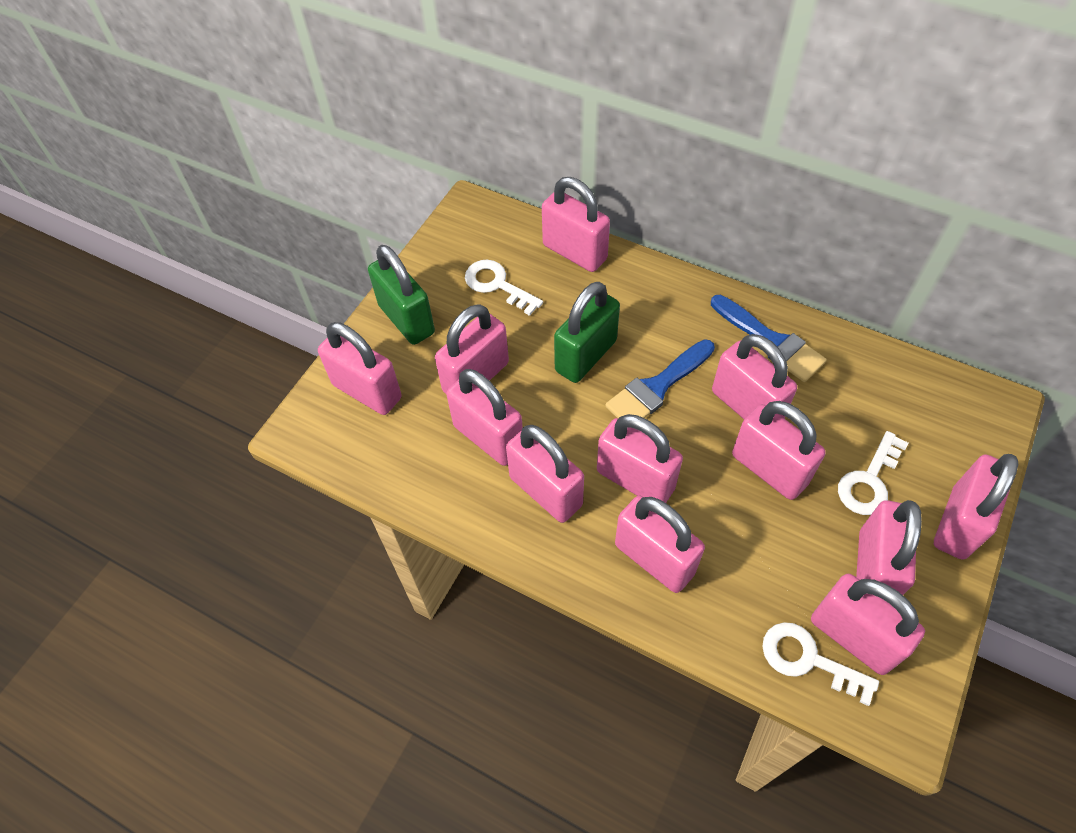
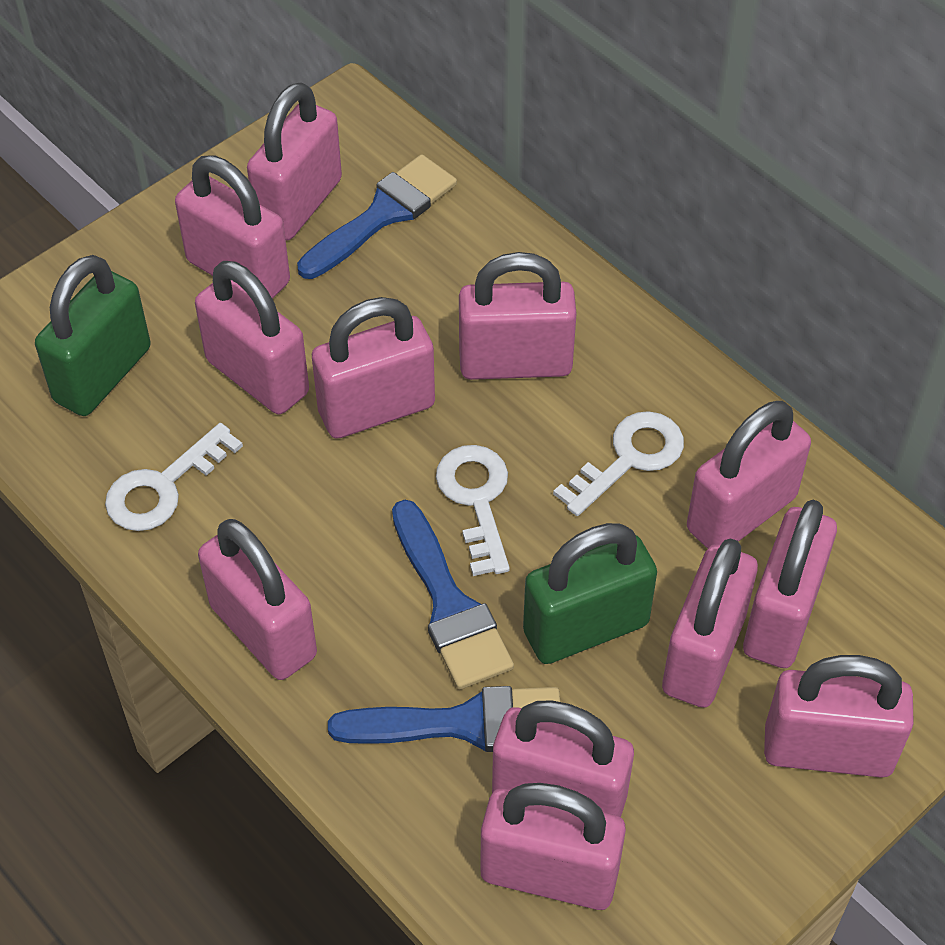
blue brush: 2 -> 3

